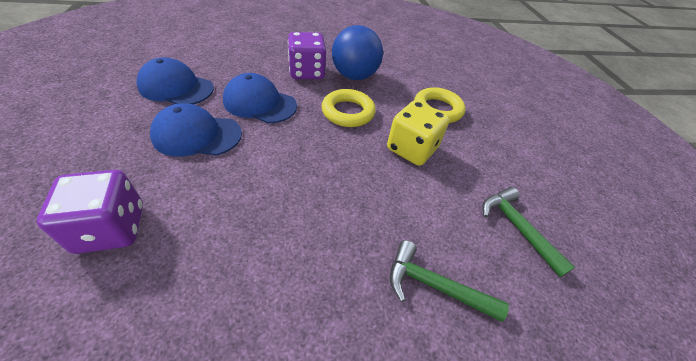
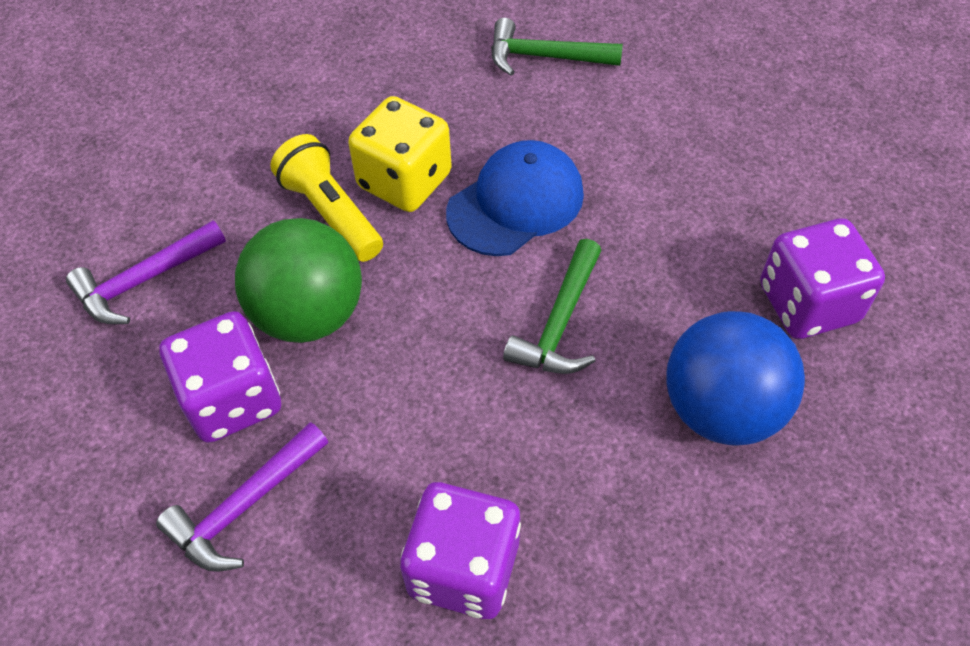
blue cap: 3 -> 1
green ball: 0 -> 1
purple dice: 2 -> 3
purple hammer: 0 -> 2
yellow flashlight: 0 -> 1
yellow ring: 2 -> 0

